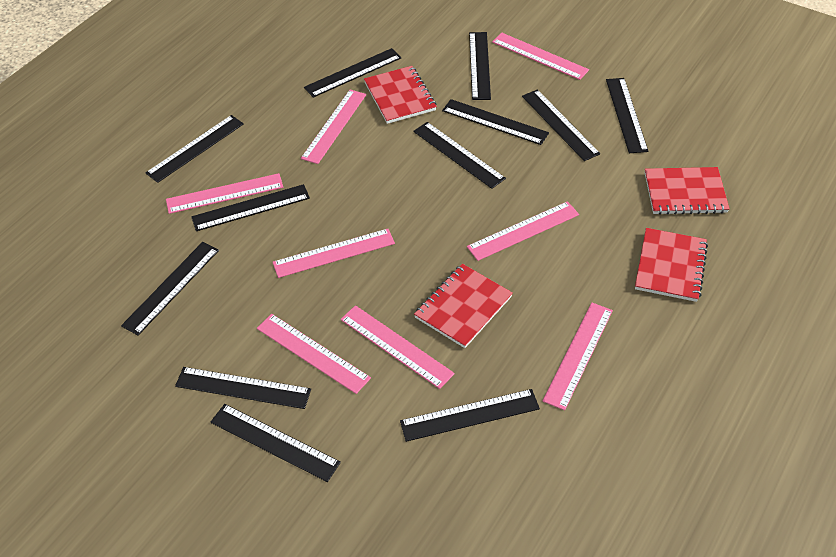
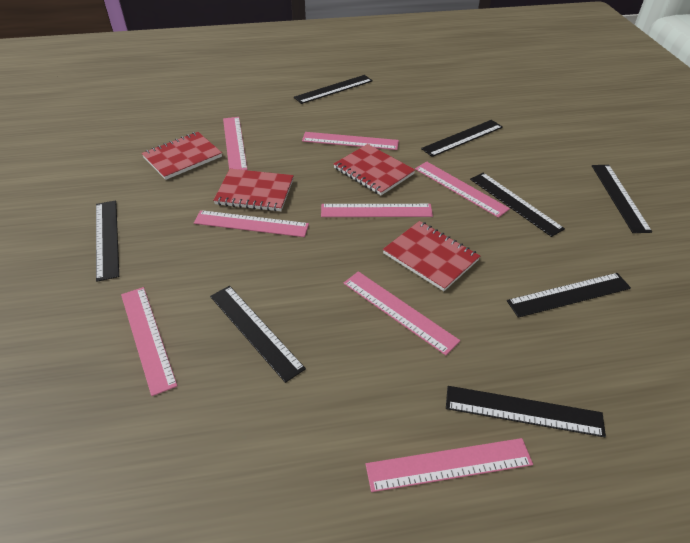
black ruler: 12 -> 8

